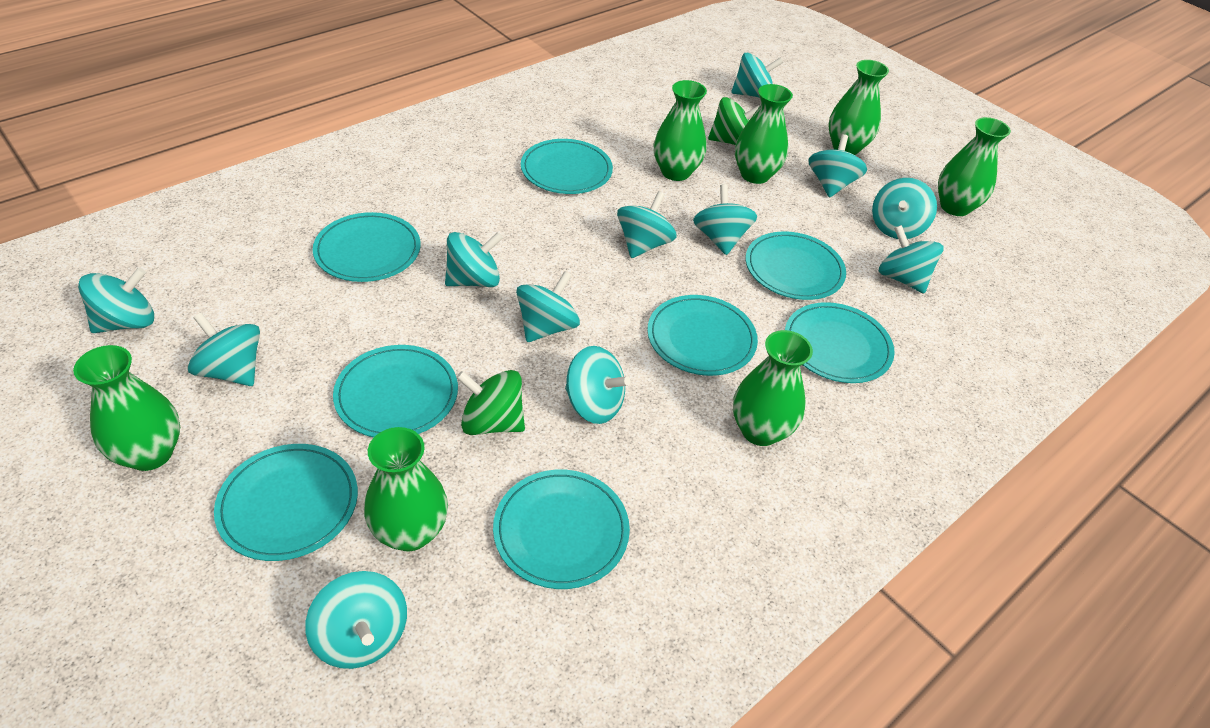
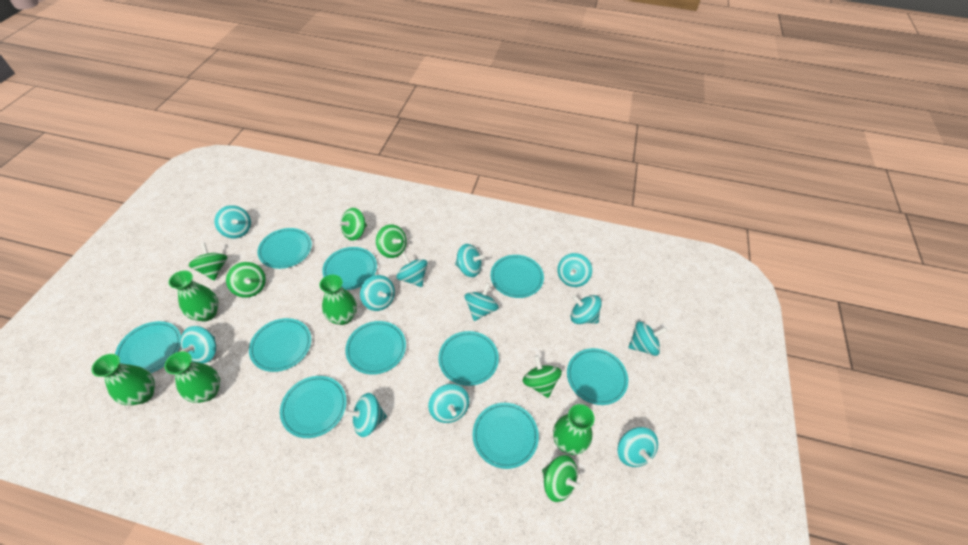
green spinning top: 2 -> 6
green vase: 7 -> 5
turquoise plate: 8 -> 10

